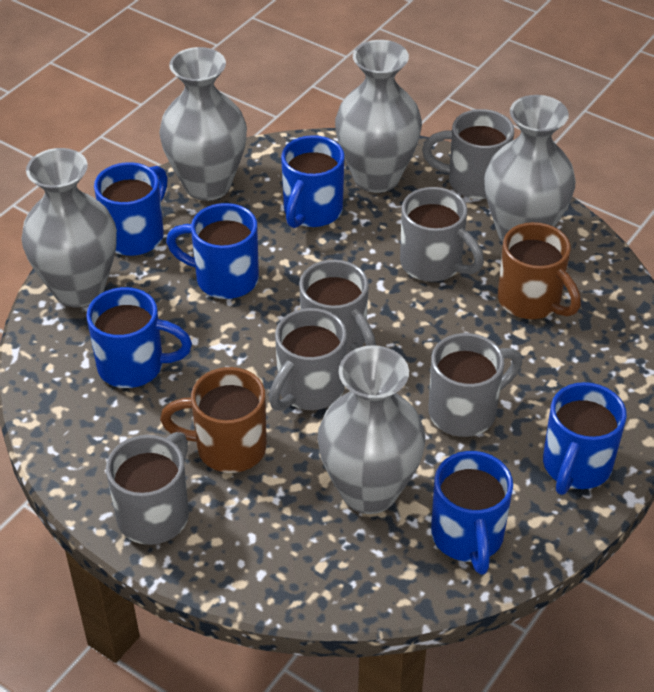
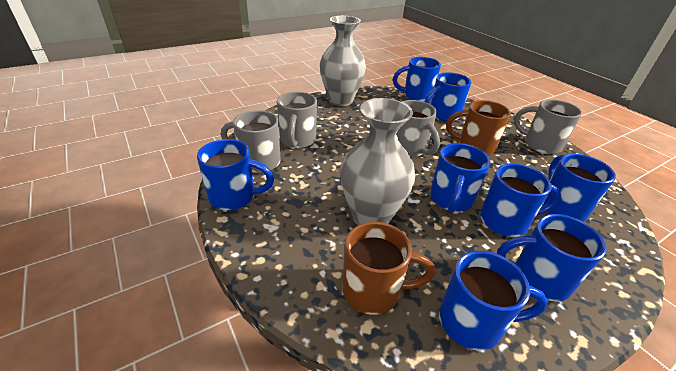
blue mug: 6 -> 8
grey mug: 6 -> 4
grey vase: 5 -> 2

